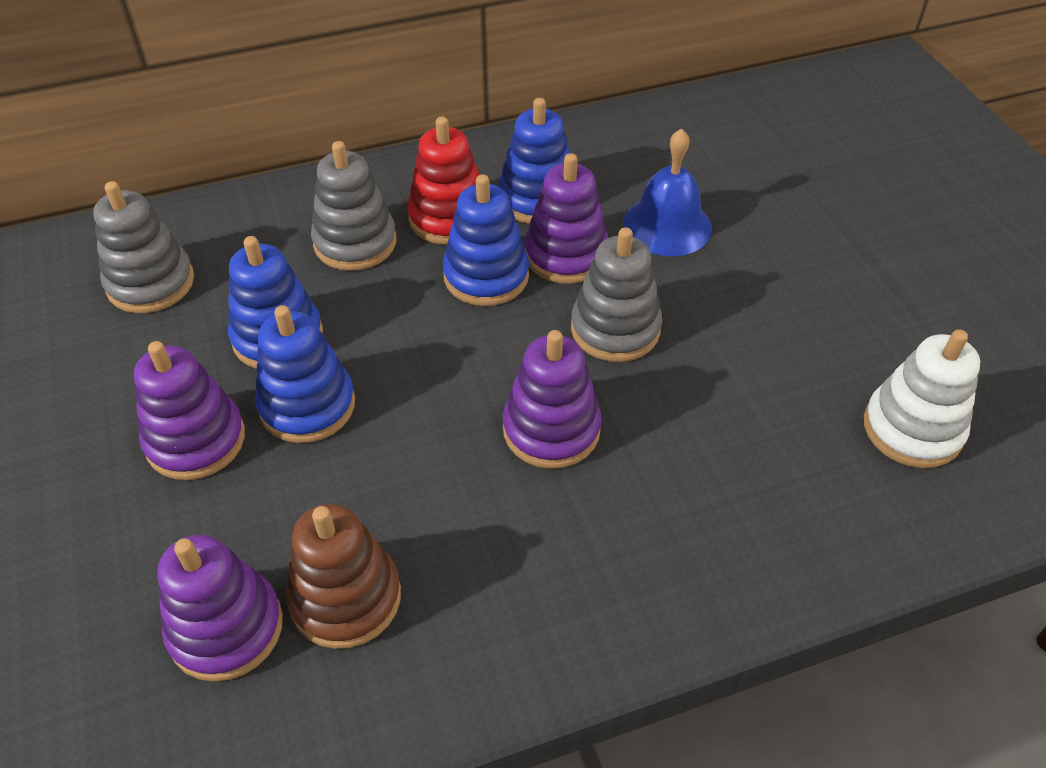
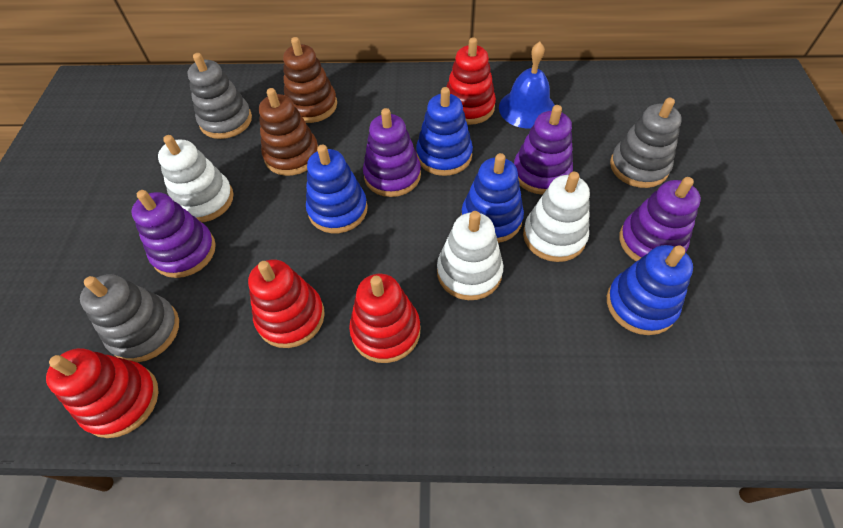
brown stacking toy: 1 -> 2
red stacking toy: 1 -> 4
white stacking toy: 1 -> 3

